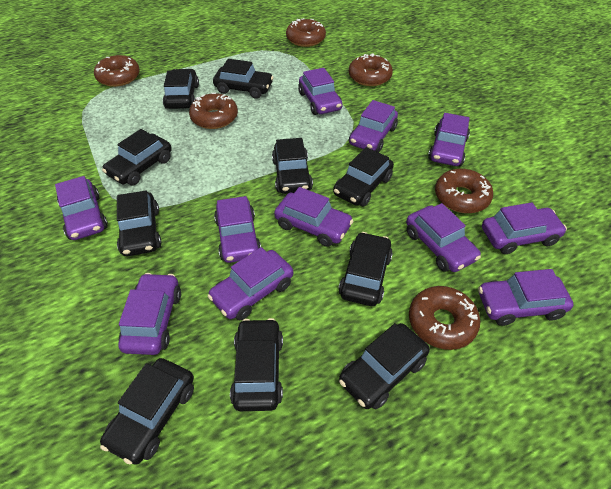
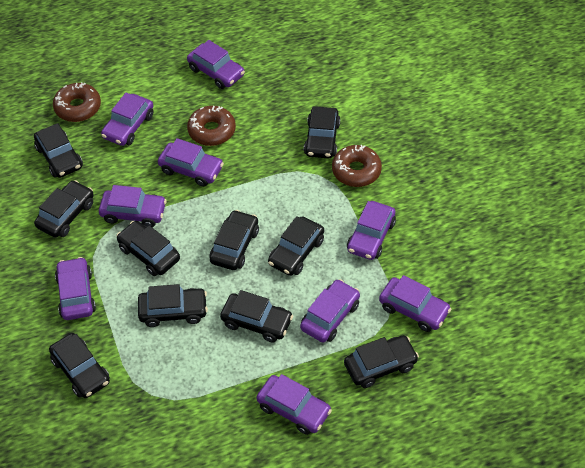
brown donut: 6 -> 3
purple car: 11 -> 9

